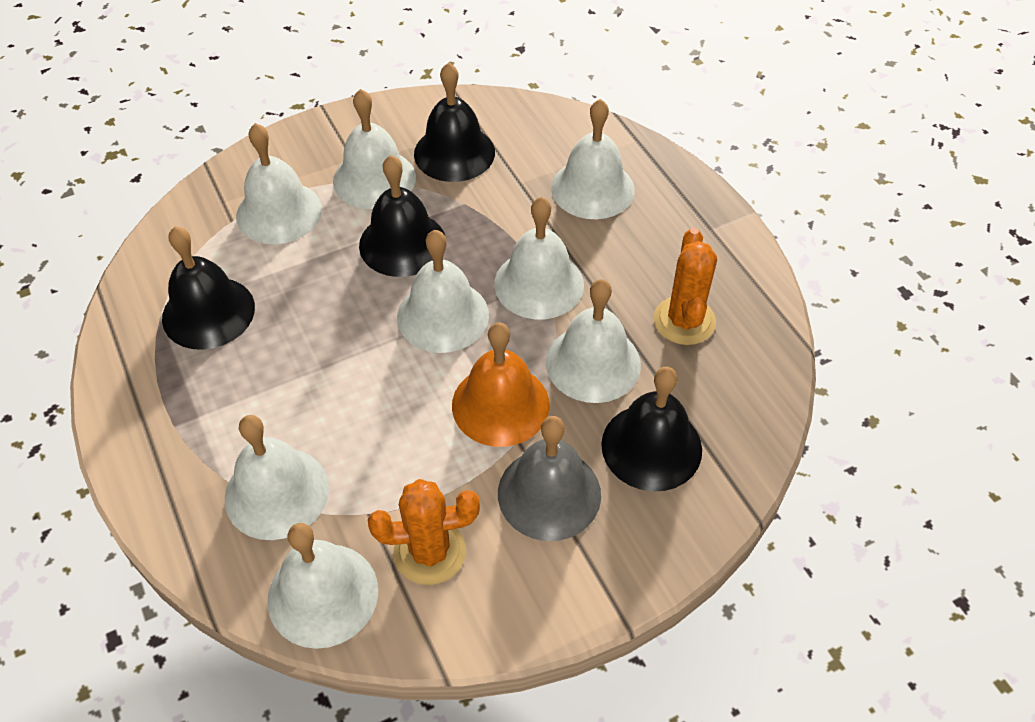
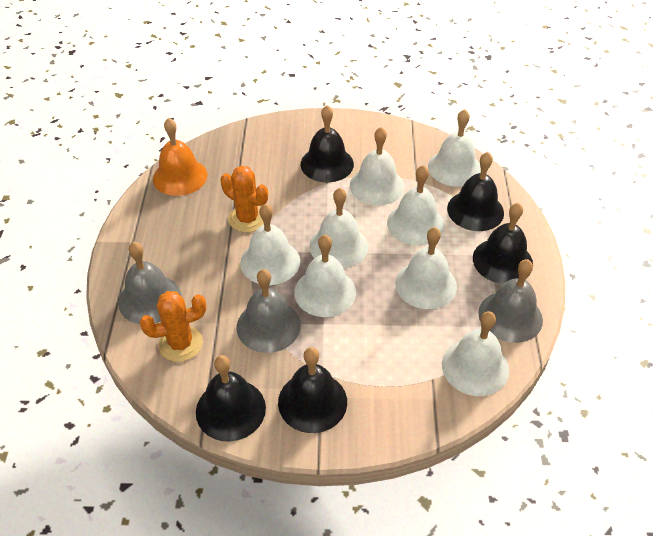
black bell: 4 -> 5
grey bell: 1 -> 3

